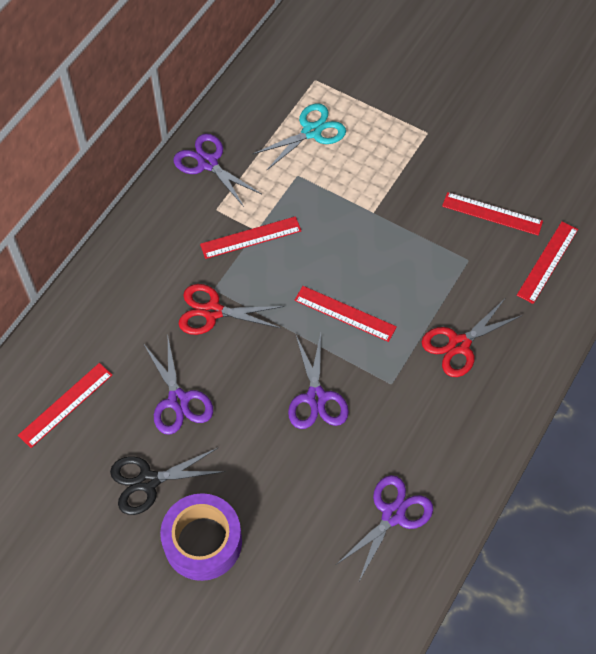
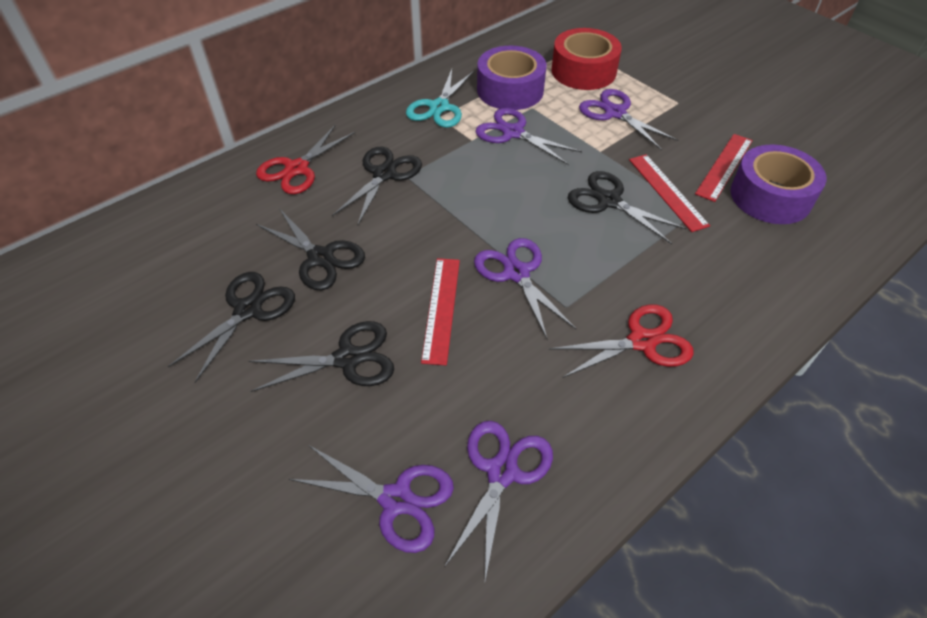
black scissors: 1 -> 5
purple scissors: 4 -> 5
purple tape: 1 -> 2
red ruler: 5 -> 3
red tape: 0 -> 1

